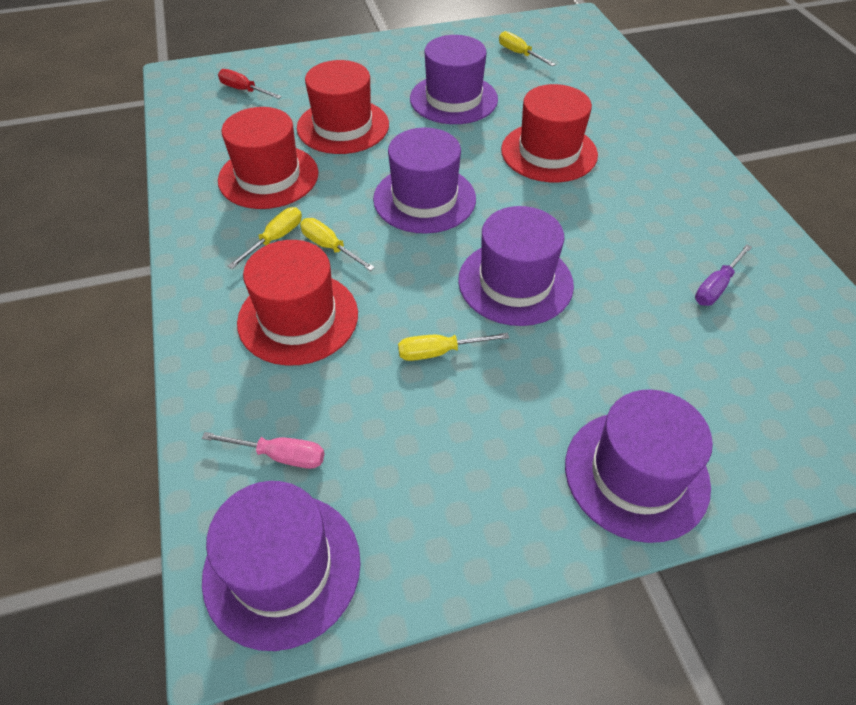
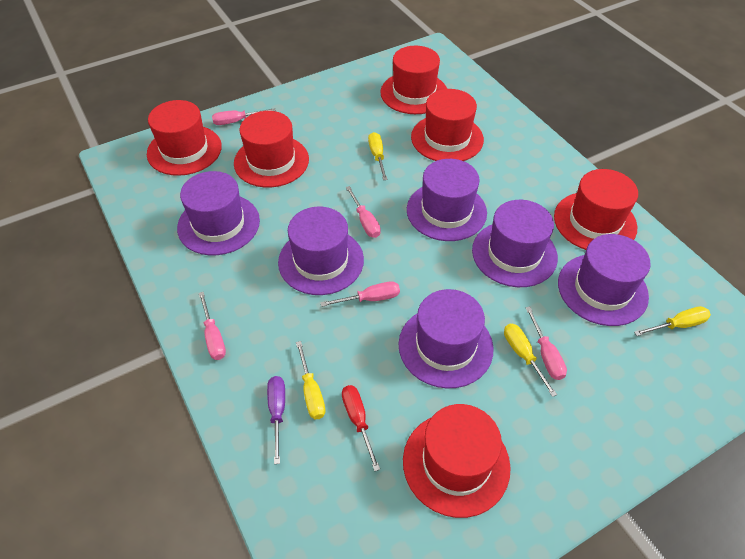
pink screwdriver: 1 -> 5
purple hat: 5 -> 6
red hat: 4 -> 6

